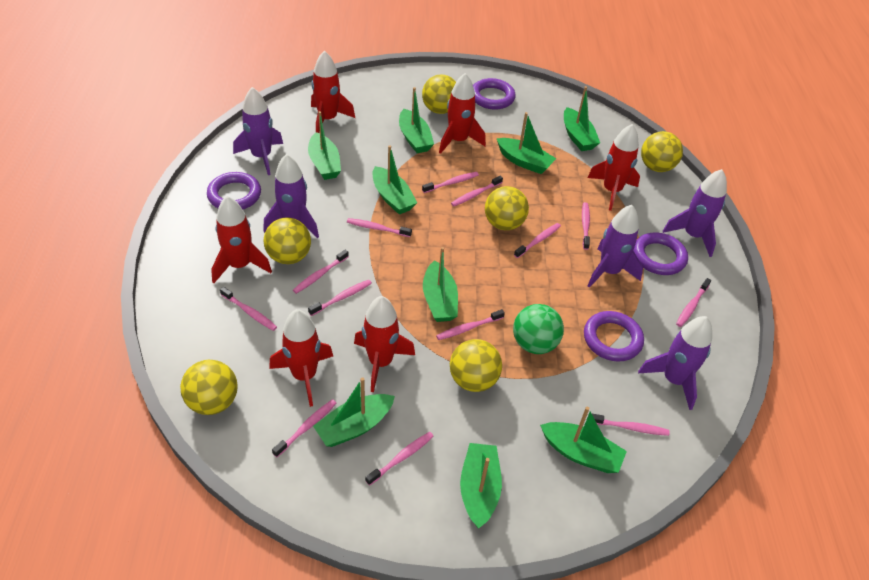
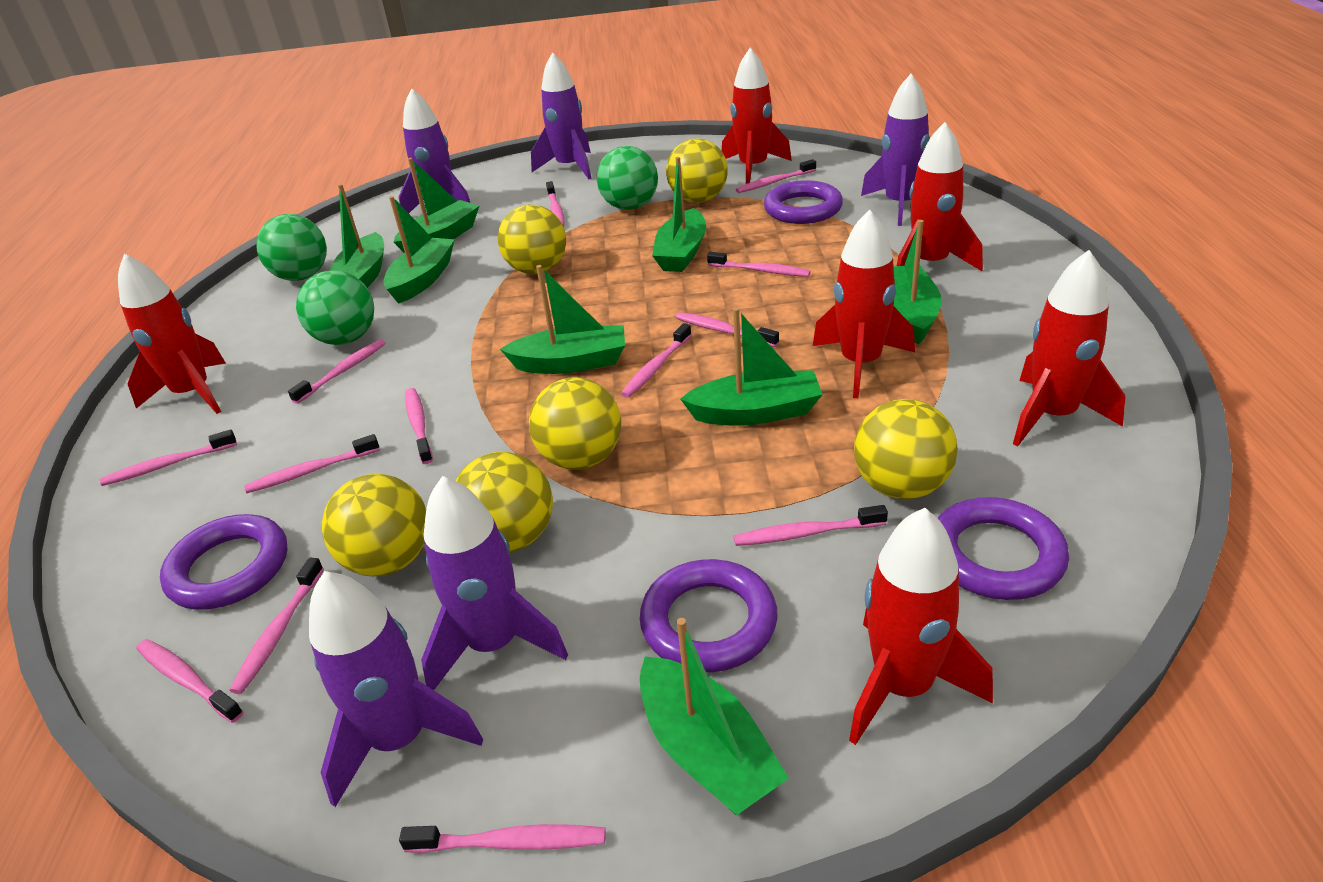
green ball: 1 -> 3
green boat: 9 -> 8

